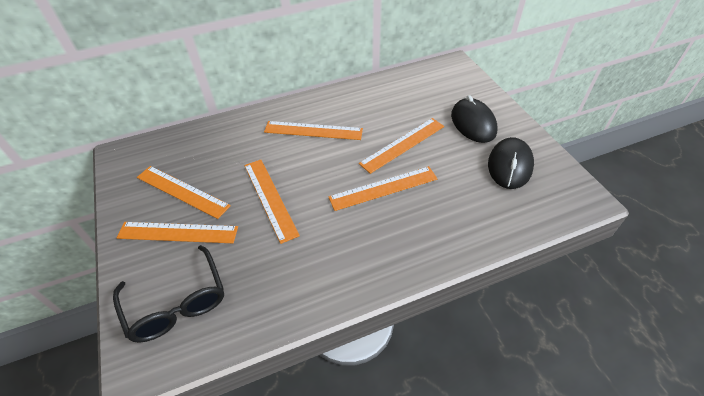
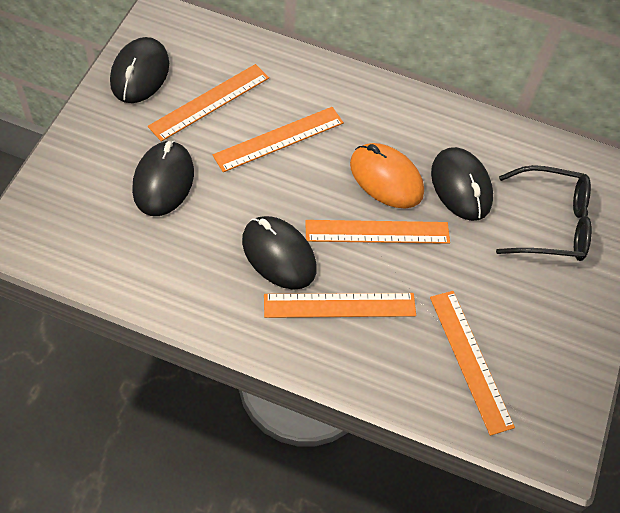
black mouse: 2 -> 4
orange mouse: 0 -> 1
orange ruler: 6 -> 5

